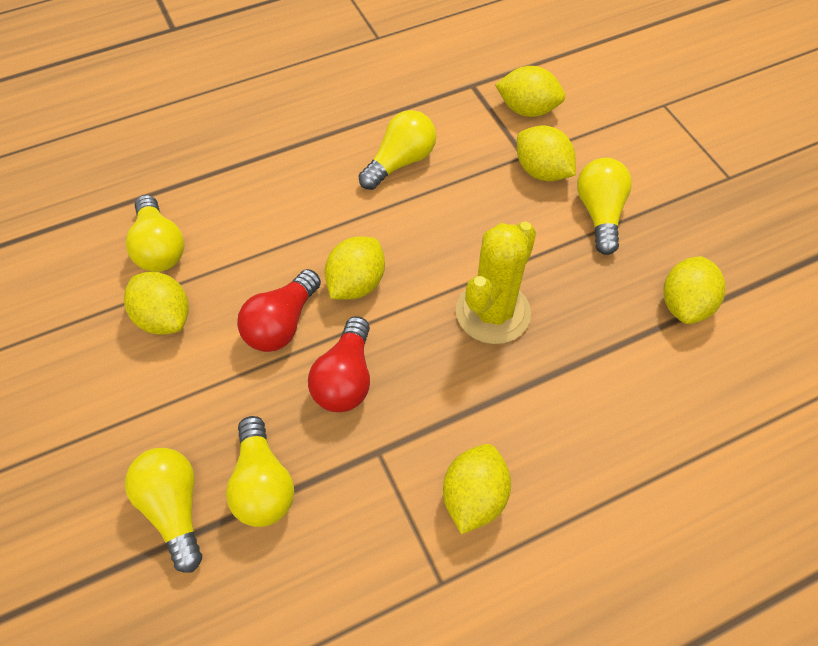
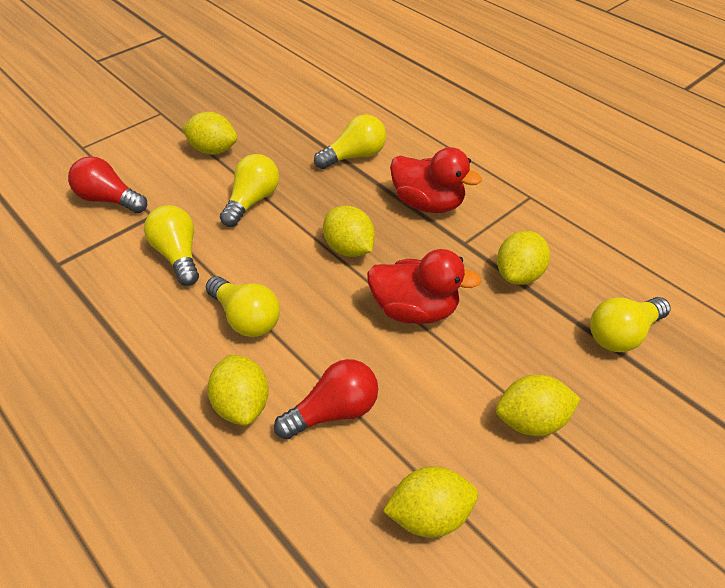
red duck: 0 -> 2
yellow cactus: 1 -> 0

